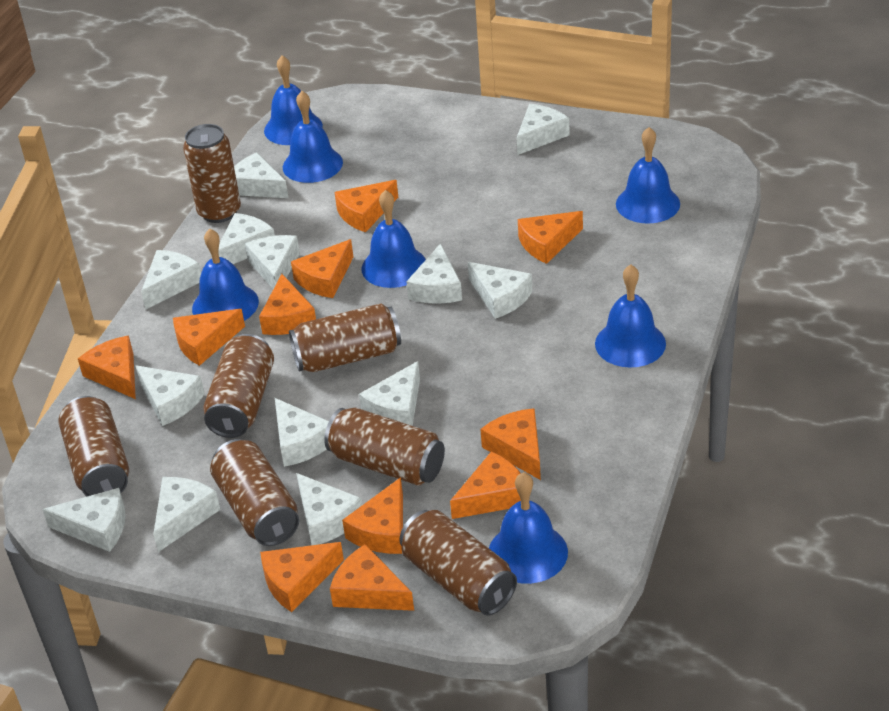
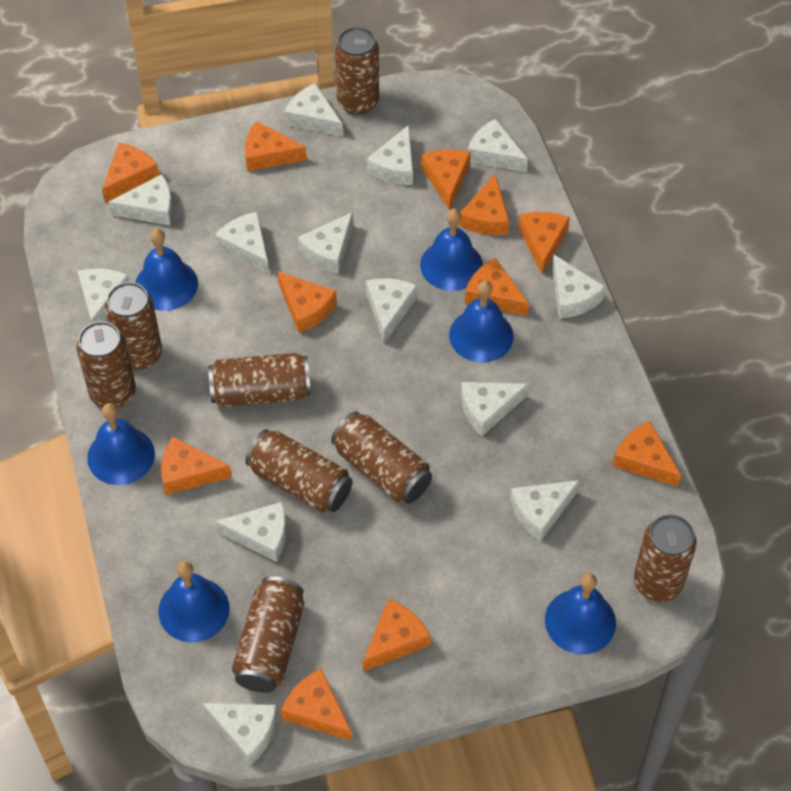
blue bell: 7 -> 6
brown can: 7 -> 8

